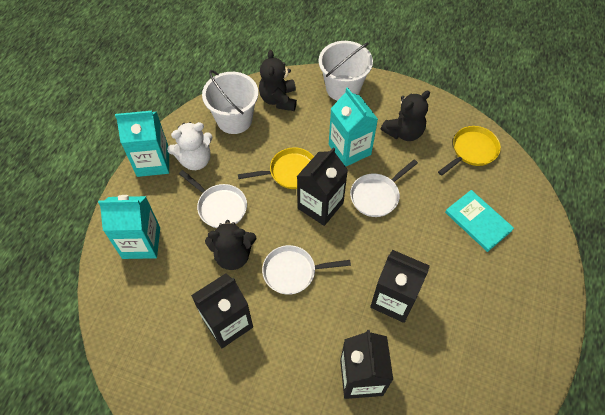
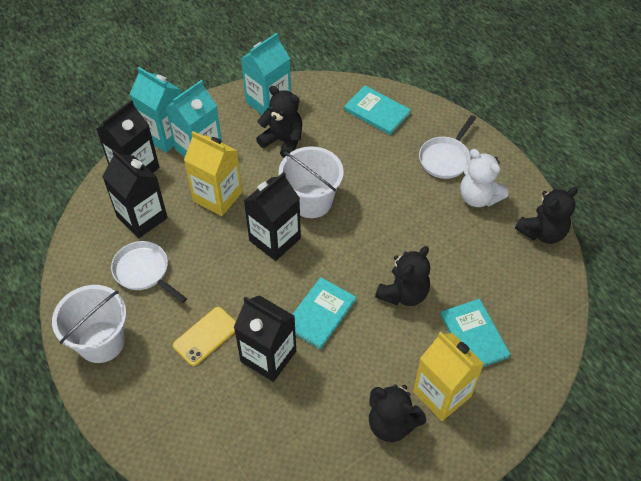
black teddy bear: 3 -> 4
turquoise book: 1 -> 3
white pan: 3 -> 2
yellow carton: 0 -> 2
yellow pan: 2 -> 0
yellow phone: 0 -> 1

